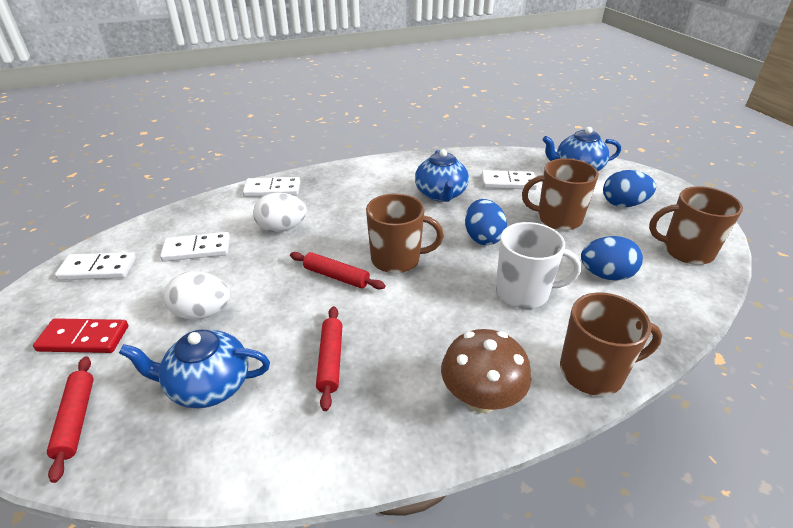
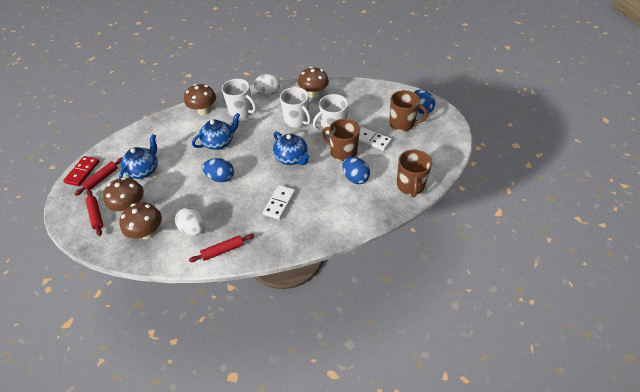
brown mug: 4 -> 3
brown mushroom: 1 -> 4
white domino: 4 -> 2
white mug: 1 -> 3

